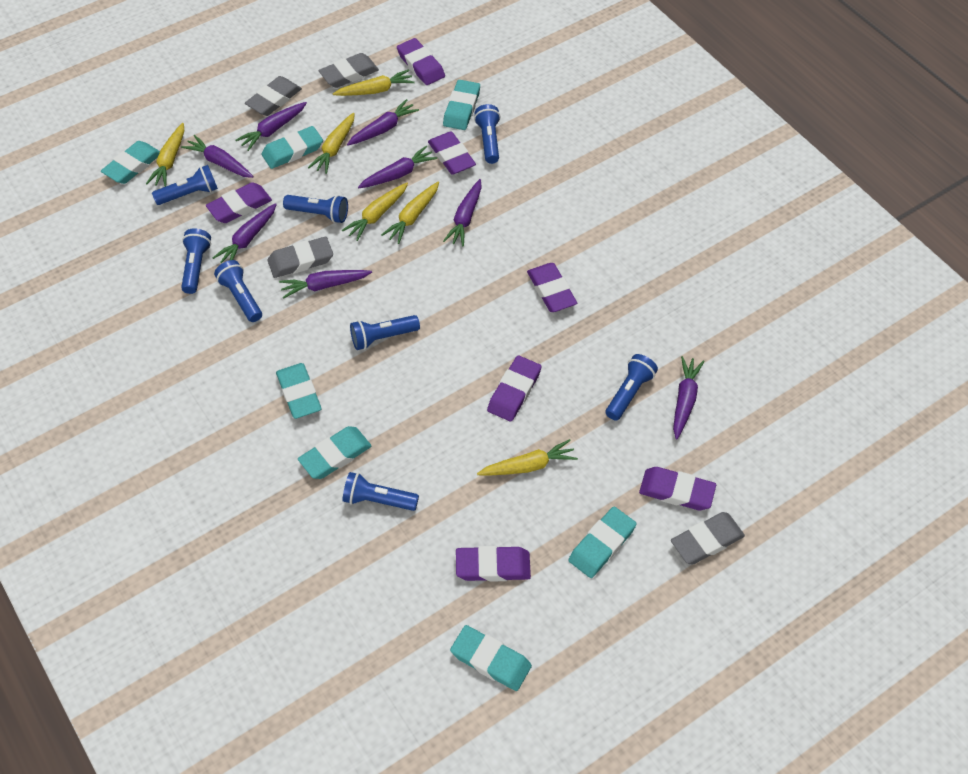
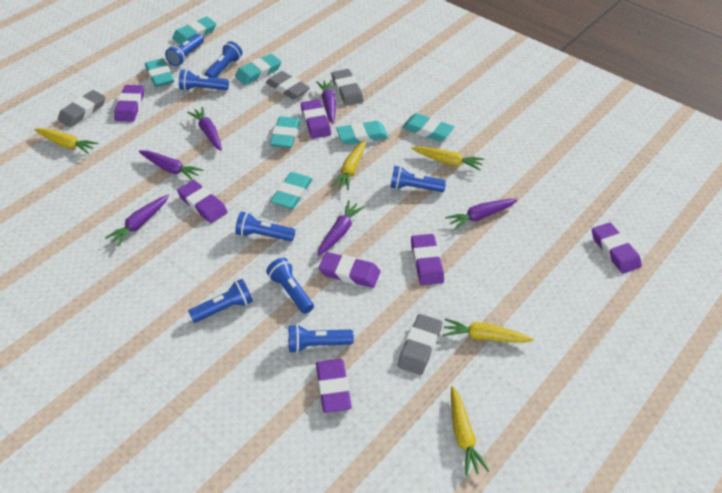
purple carrot: 8 -> 6
yellow carrot: 6 -> 5

